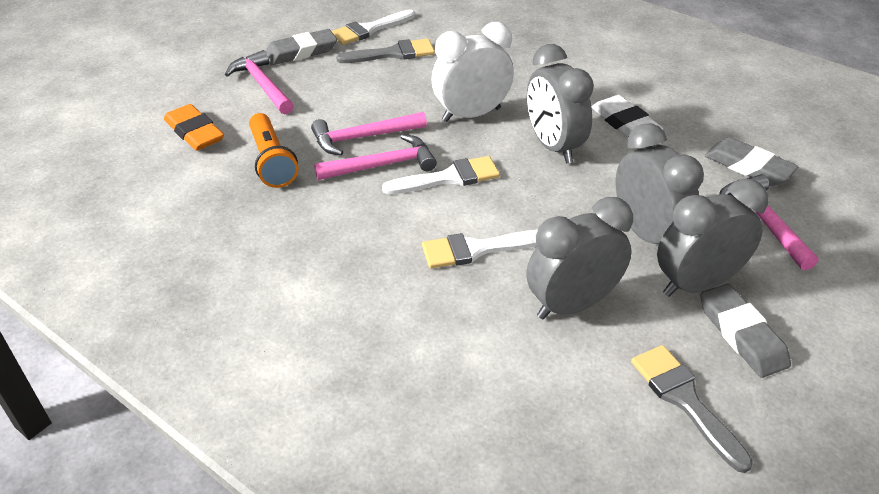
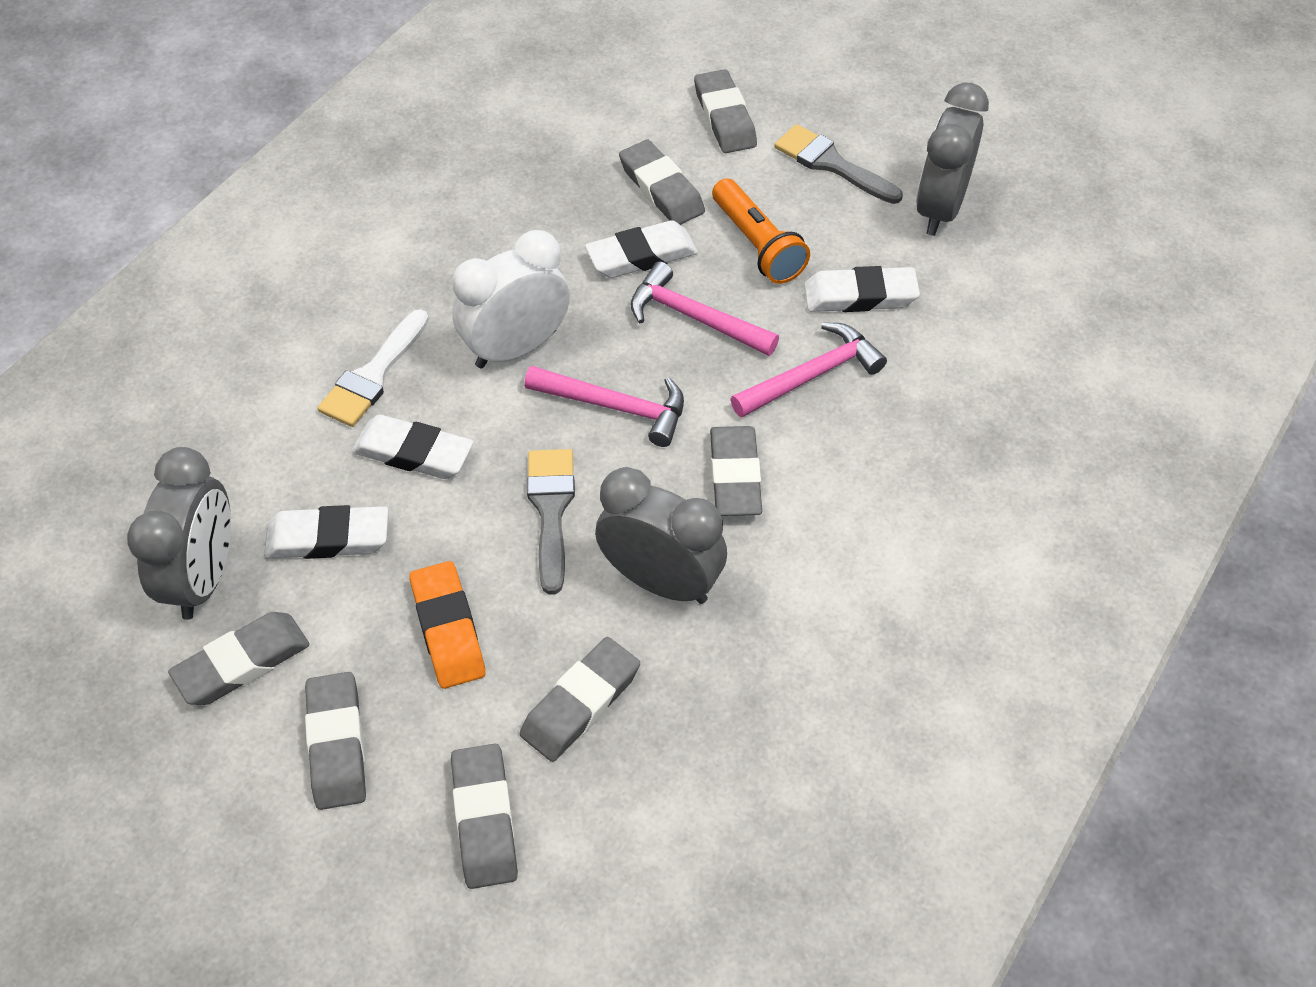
grey clock: 4 -> 3
grey eraser: 3 -> 7
pink hammer: 4 -> 3
white brush: 3 -> 1
white eraser: 1 -> 4

